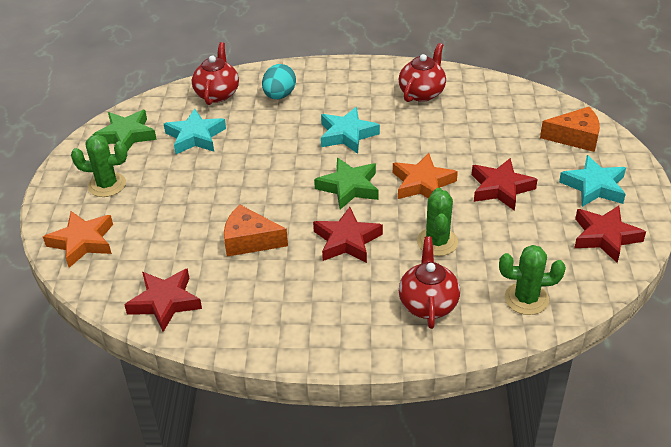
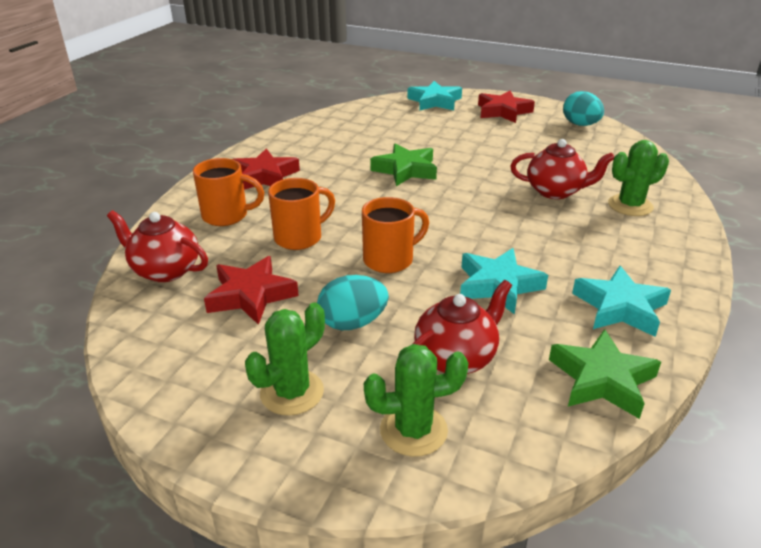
orange cheese: 2 -> 0
orange mug: 0 -> 3
orange star: 2 -> 0
red star: 4 -> 3
turquoise egg: 1 -> 2

